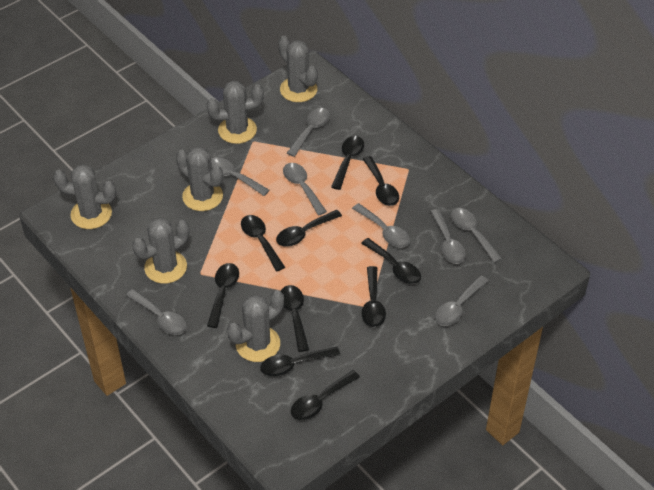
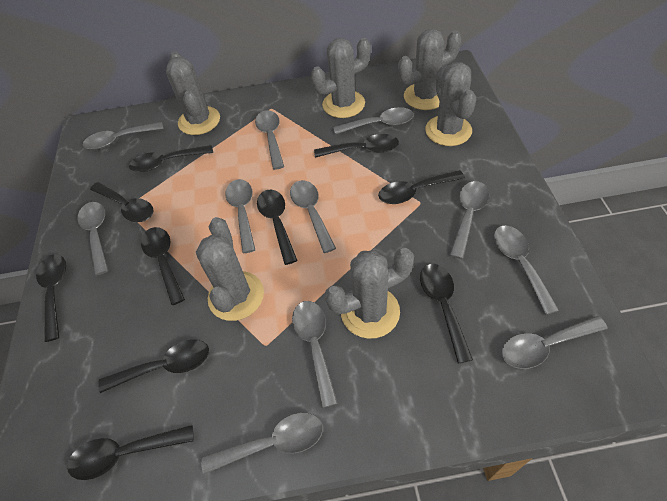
grey spoon: 8 -> 11

